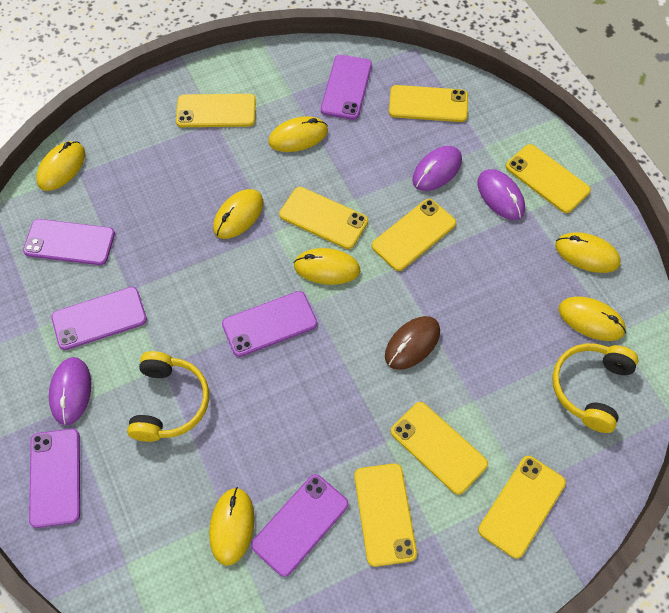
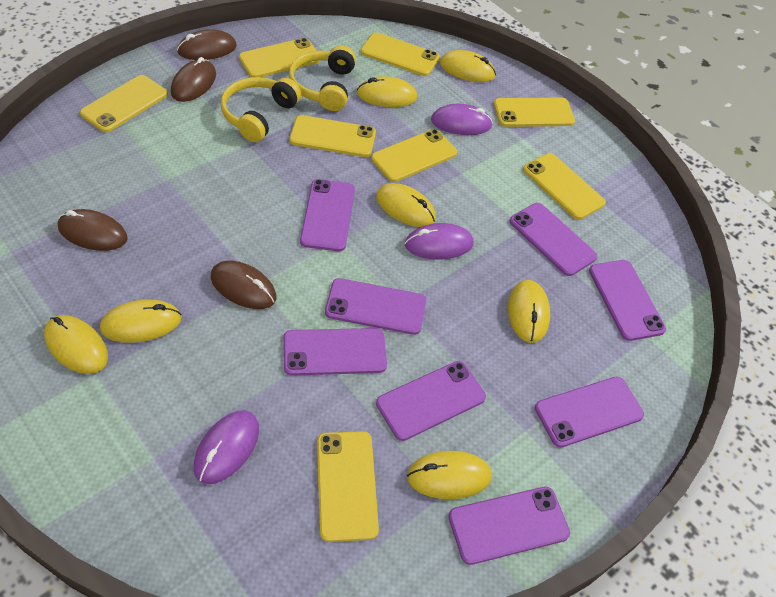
brown mouse: 1 -> 4
purple phone: 6 -> 8

